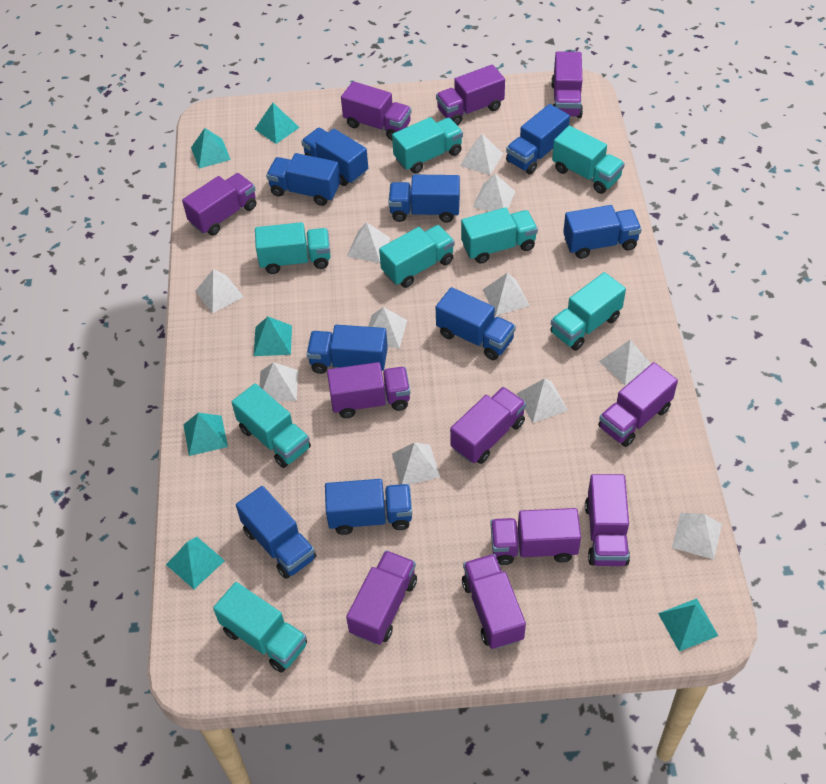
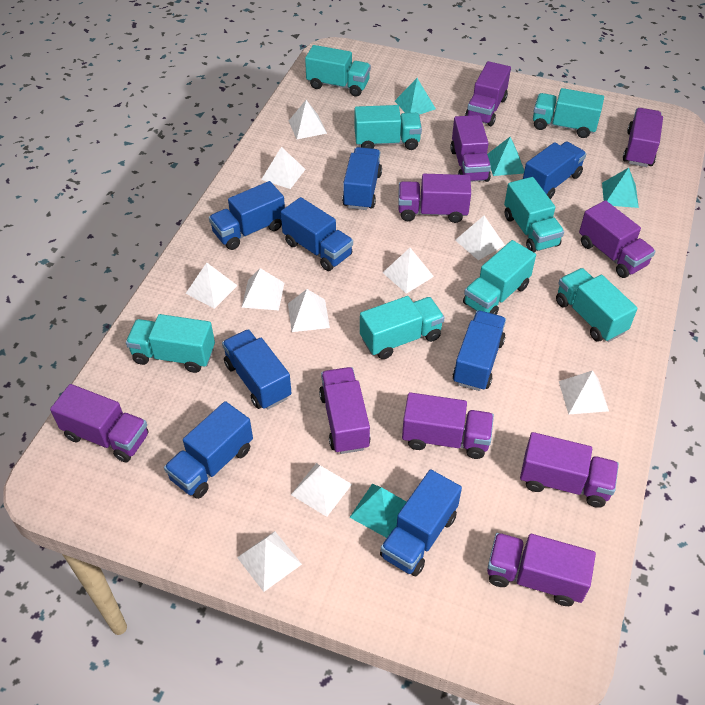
blue truck: 9 -> 8
purple truck: 11 -> 10
turquoise pyramid: 6 -> 4
white pyramid: 11 -> 10

